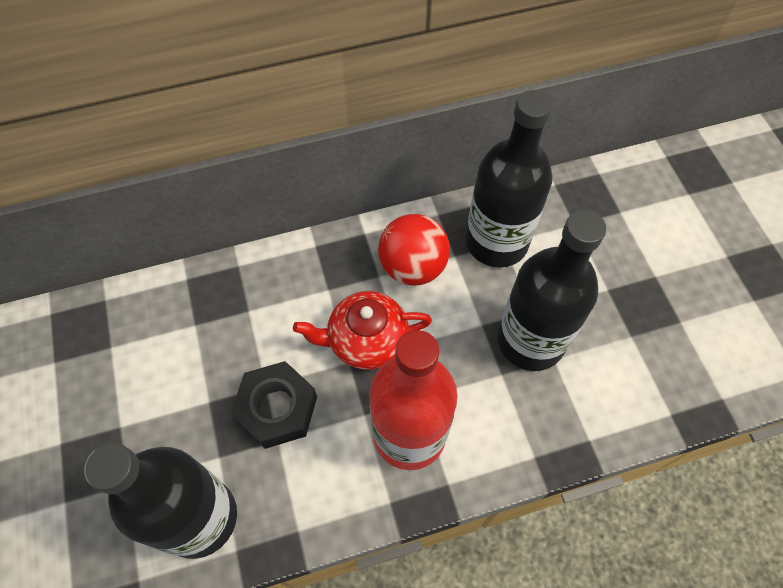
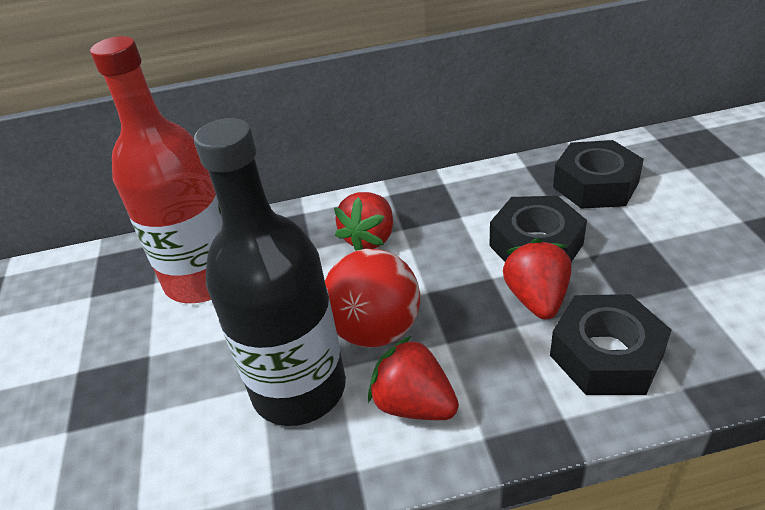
black bottle: 3 -> 1
black nut: 1 -> 3
red strawberry: 0 -> 3
red teapot: 1 -> 0

